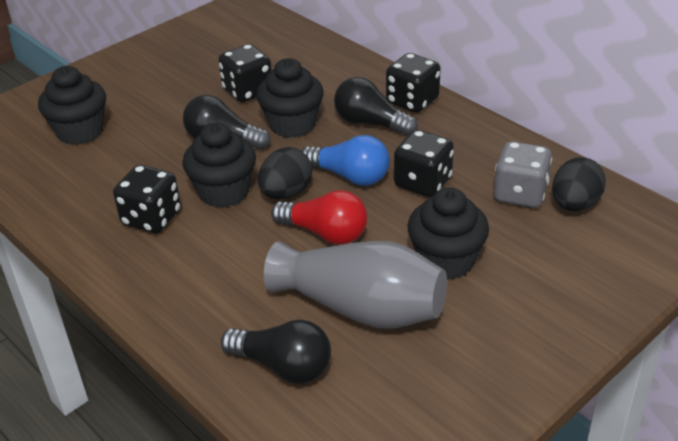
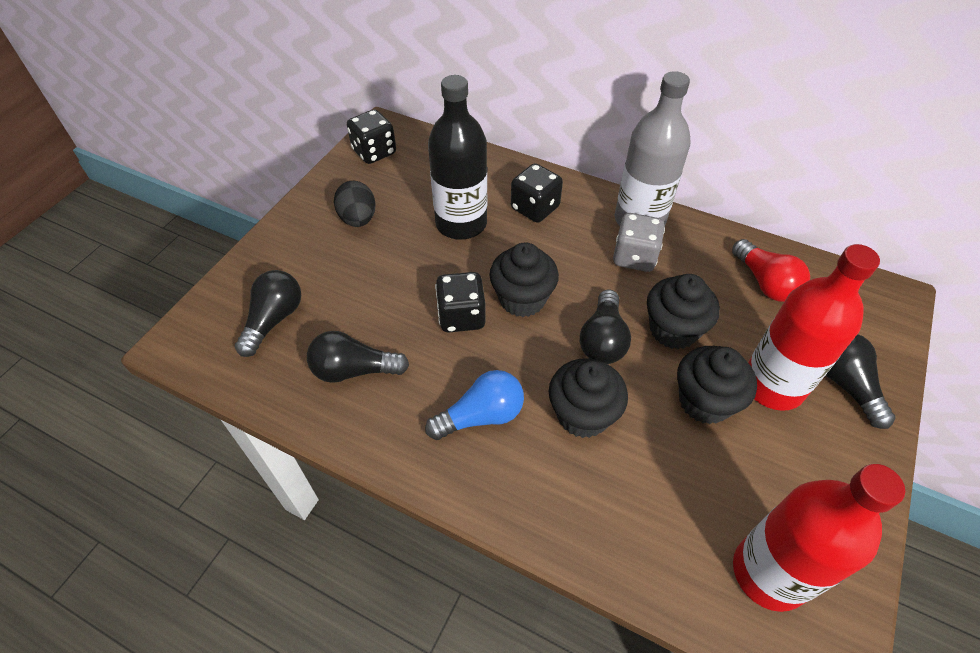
black bottle: 0 -> 1
black dice: 4 -> 3
black egg: 2 -> 1
black light bulb: 3 -> 4
grey bottle: 0 -> 1
grey vase: 1 -> 0
red bottle: 0 -> 2

